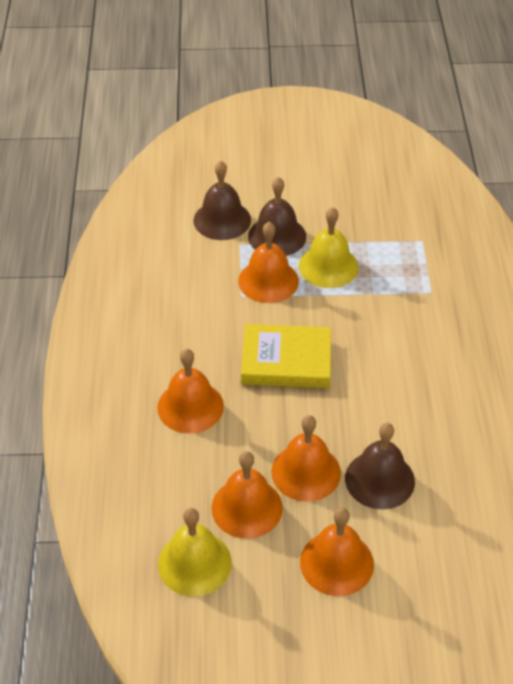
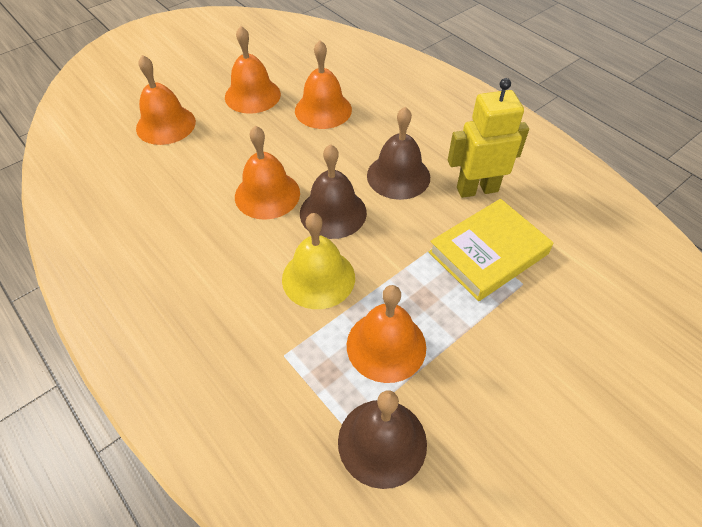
yellow bell: 2 -> 1
yellow robot: 0 -> 1

